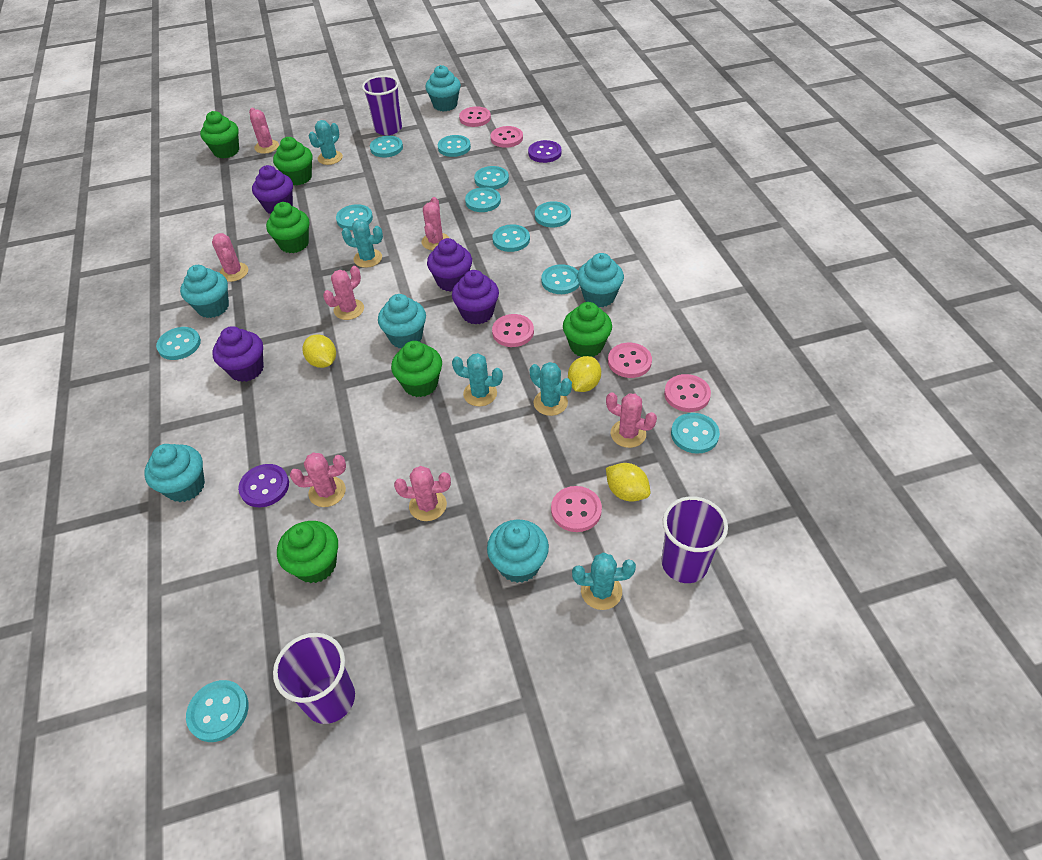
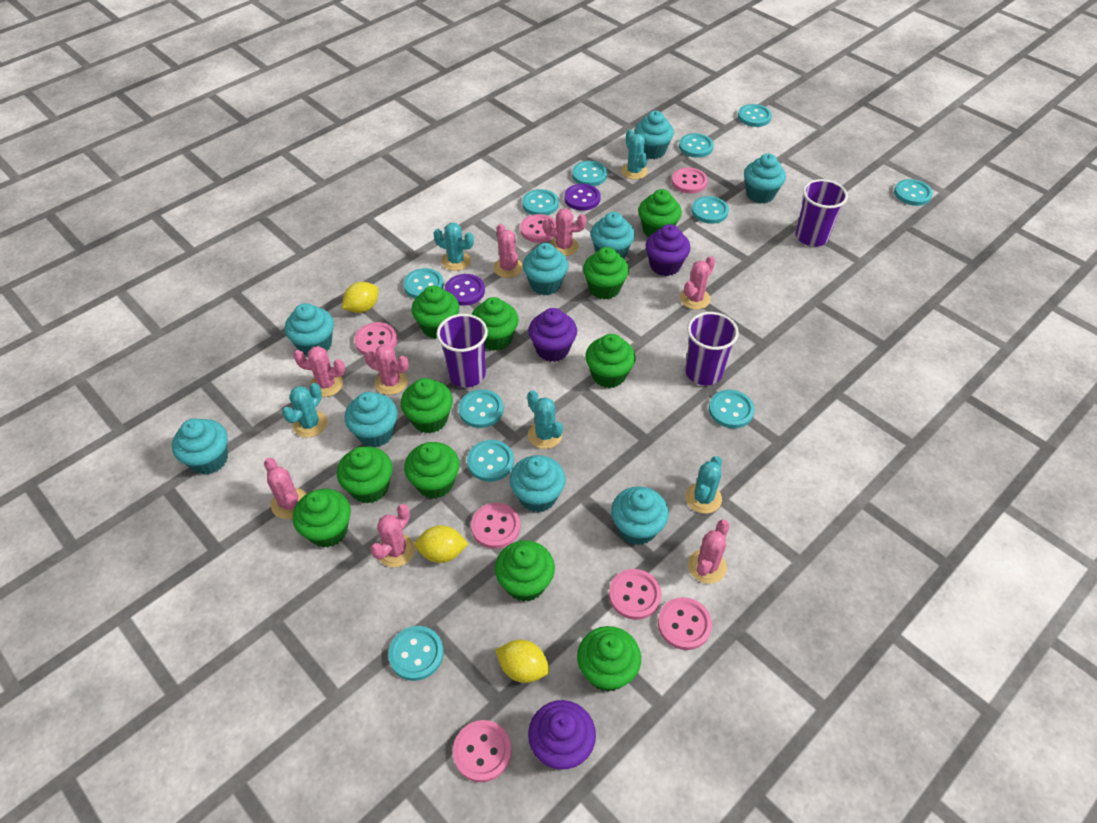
green cupcake: 6 -> 11
pink button: 6 -> 7
pink cactus: 7 -> 8
purple cupcake: 4 -> 3
turquoise cupcake: 6 -> 9

